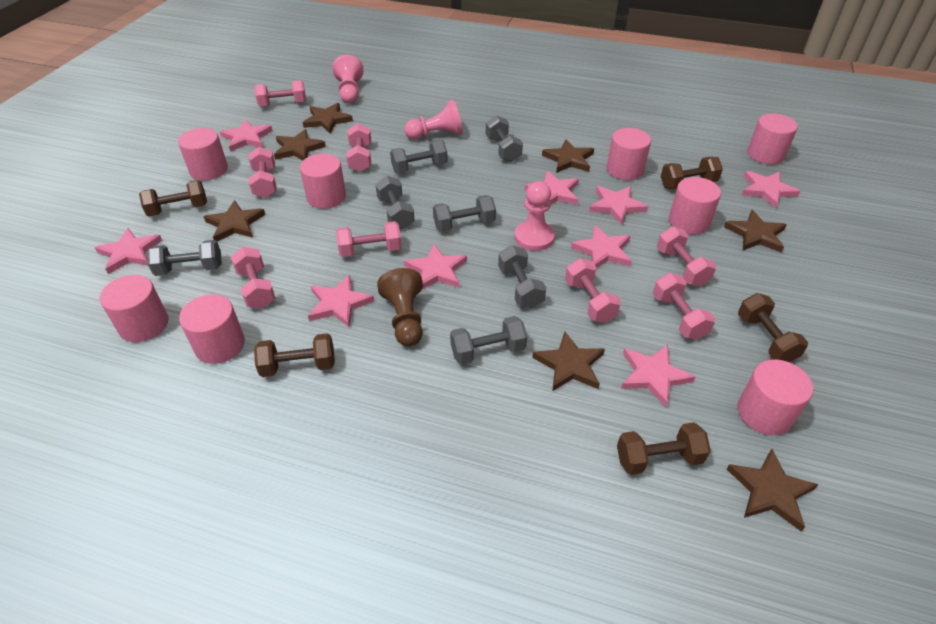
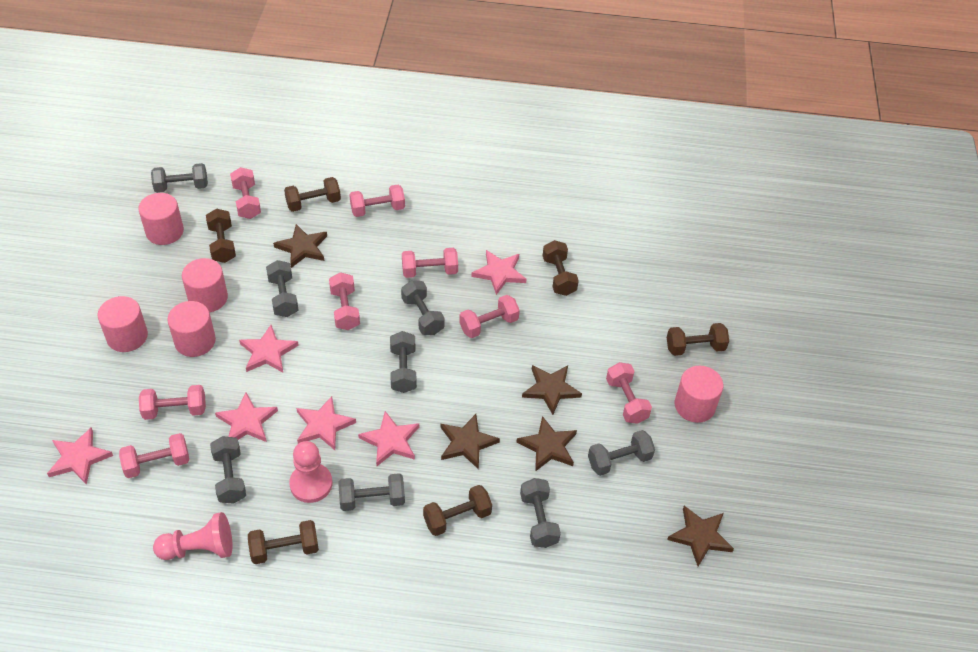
brown dumbbell: 5 -> 6
brown pawn: 1 -> 0
brown star: 7 -> 5
grey dumbbell: 7 -> 8
pink cylinder: 8 -> 5
pink pawn: 3 -> 2
pink star: 9 -> 6

